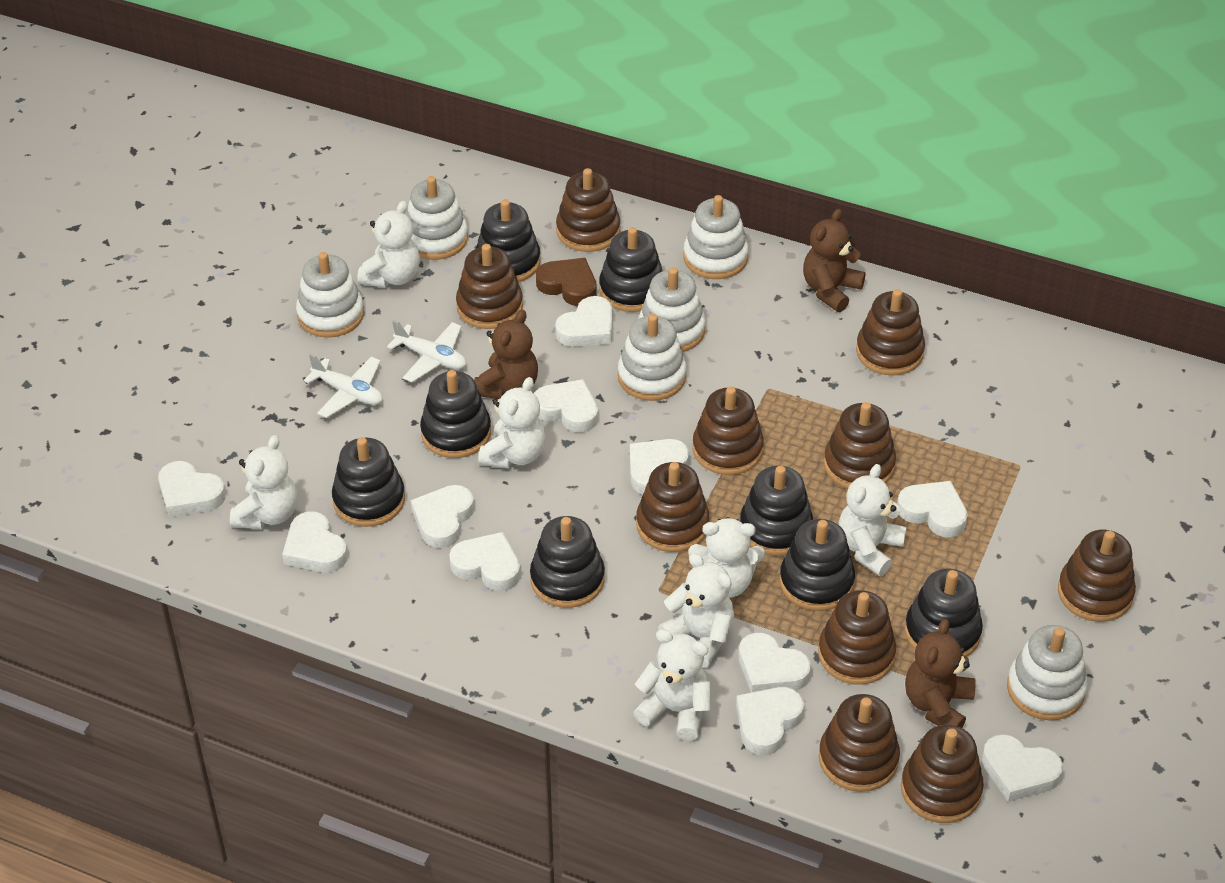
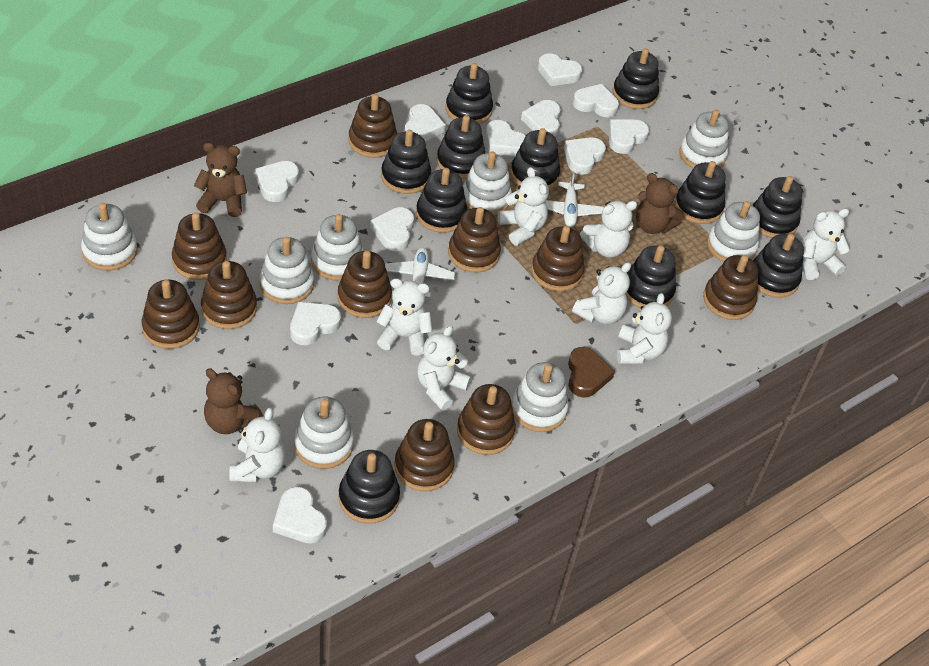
black stacking toy: 8 -> 11
white stacking toy: 6 -> 8
white teddy bear: 7 -> 8

